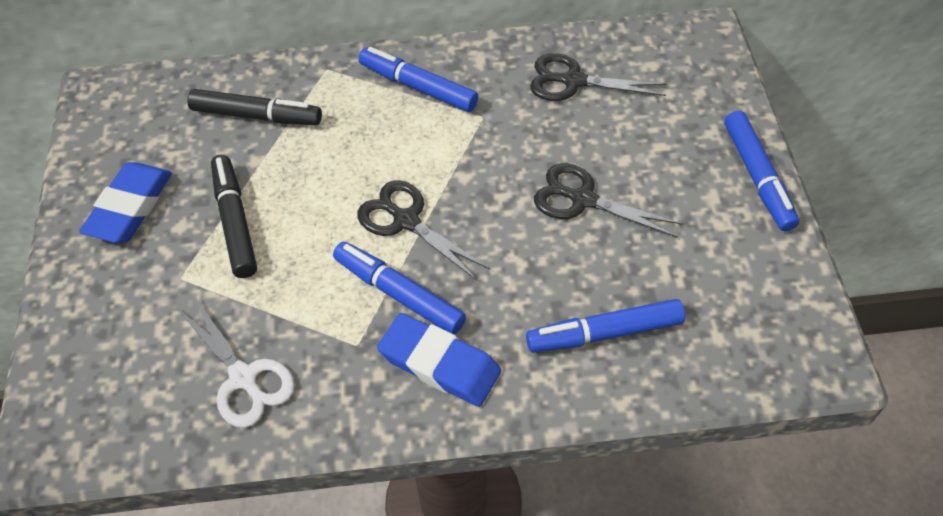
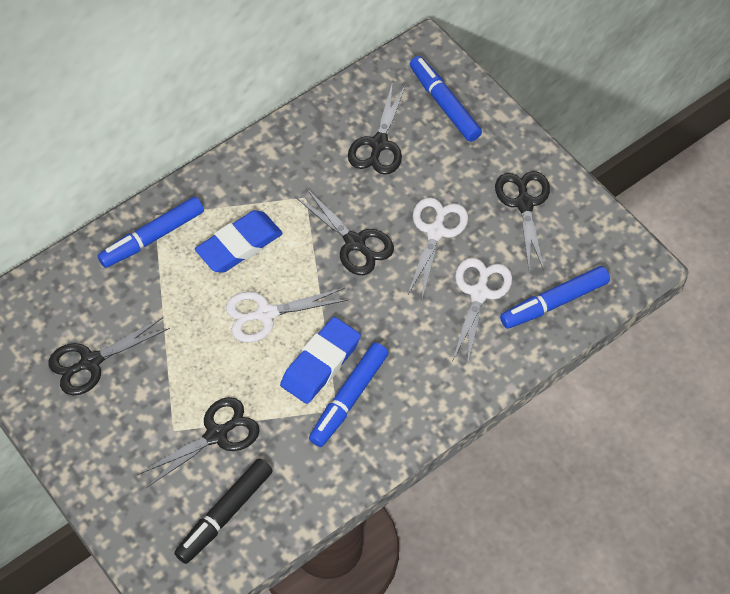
black marker: 2 -> 1
black scissors: 3 -> 5
white scissors: 1 -> 3

